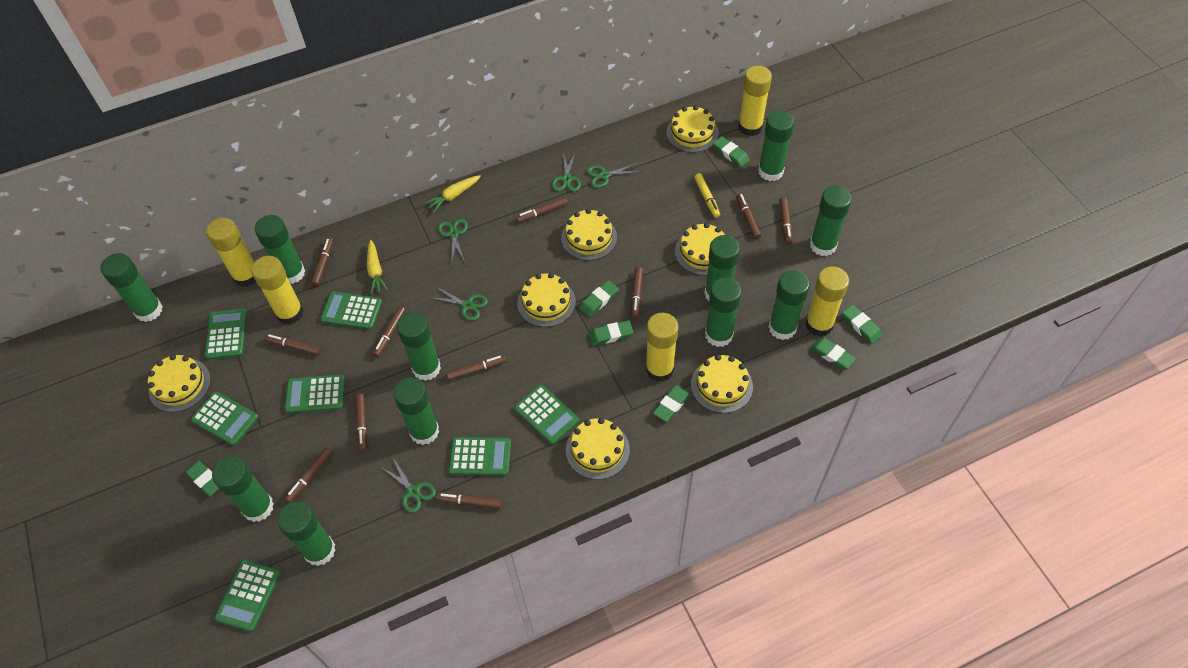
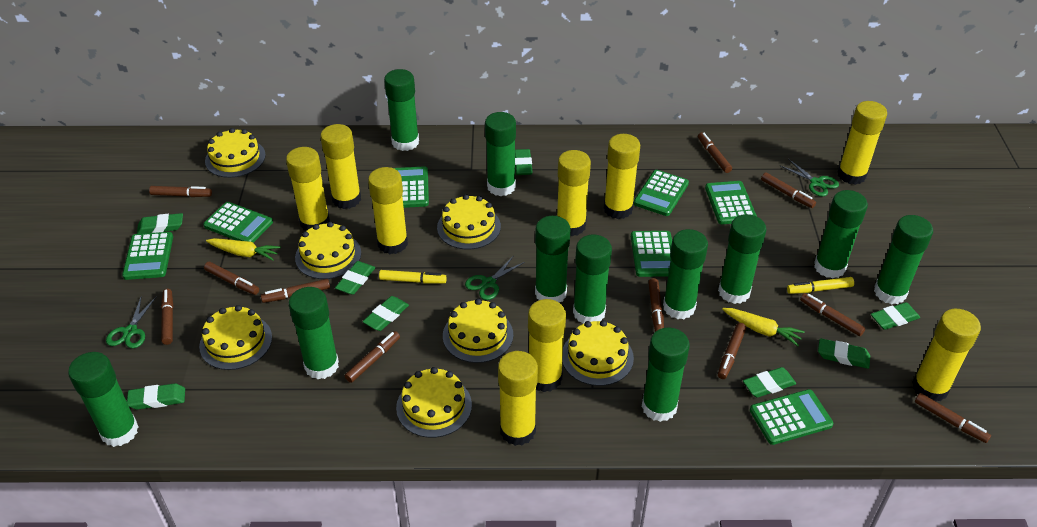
green eraser: 7 -> 8
green scissors: 5 -> 3
yellow glue stick: 5 -> 9
yellow marker: 1 -> 2

